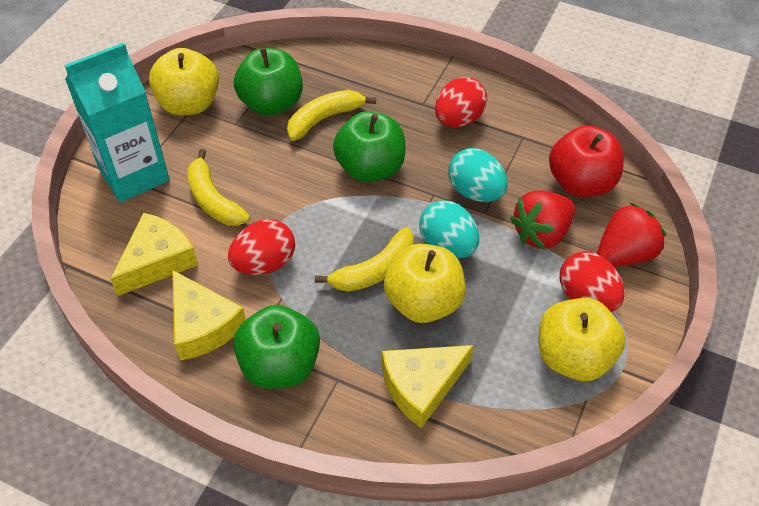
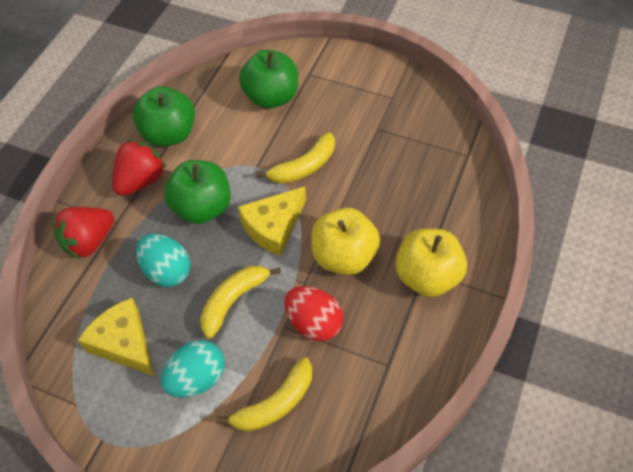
red apple: 1 -> 0
red egg: 3 -> 1
turquoise carton: 1 -> 0
yellow apple: 3 -> 2
yellow cheese: 3 -> 2

